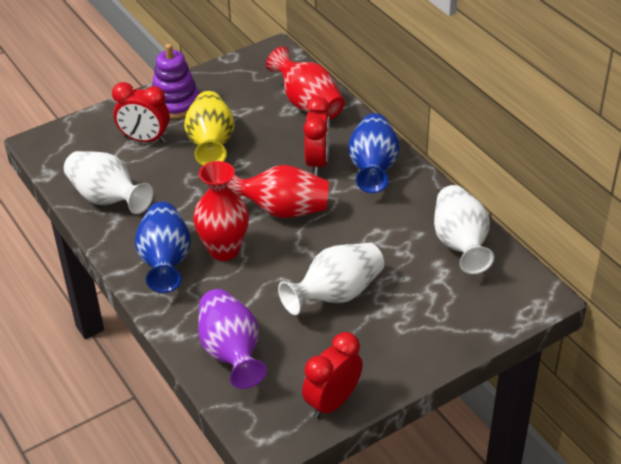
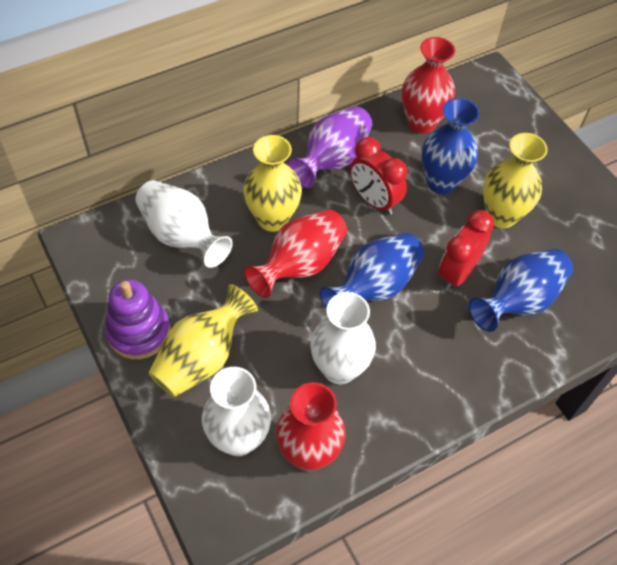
blue vase: 2 -> 3
red clock: 3 -> 2
yellow vase: 1 -> 3

